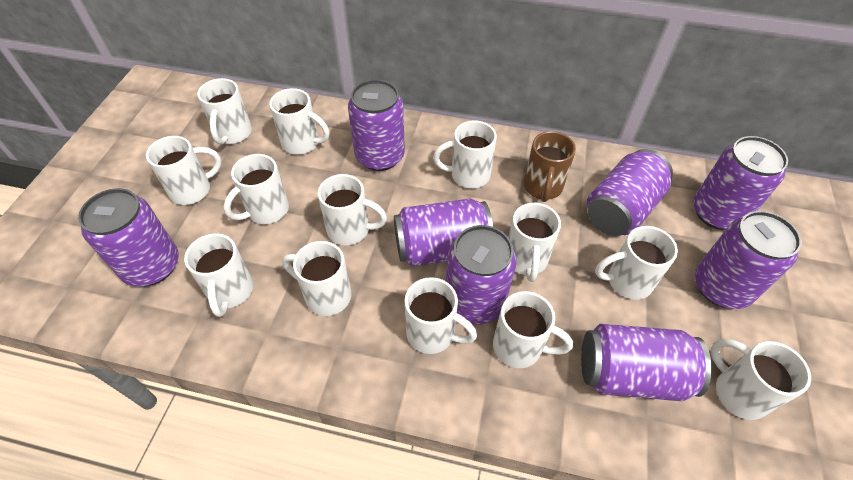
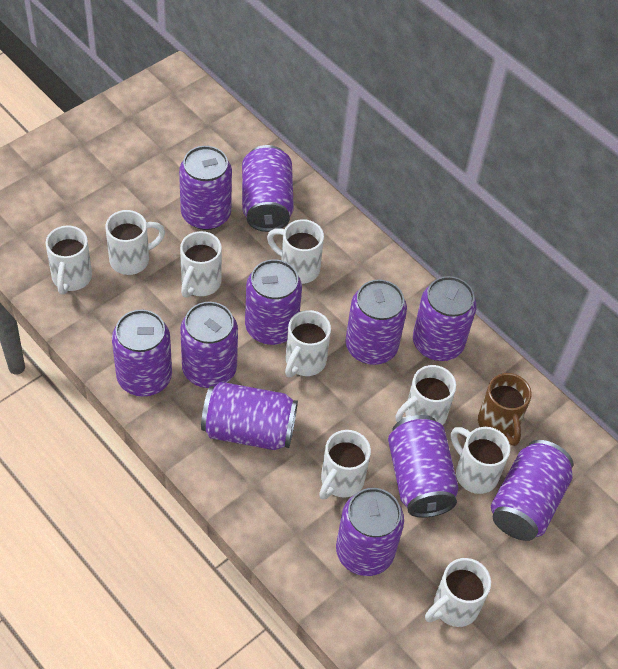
purple can: 8 -> 11
white mug: 13 -> 9

